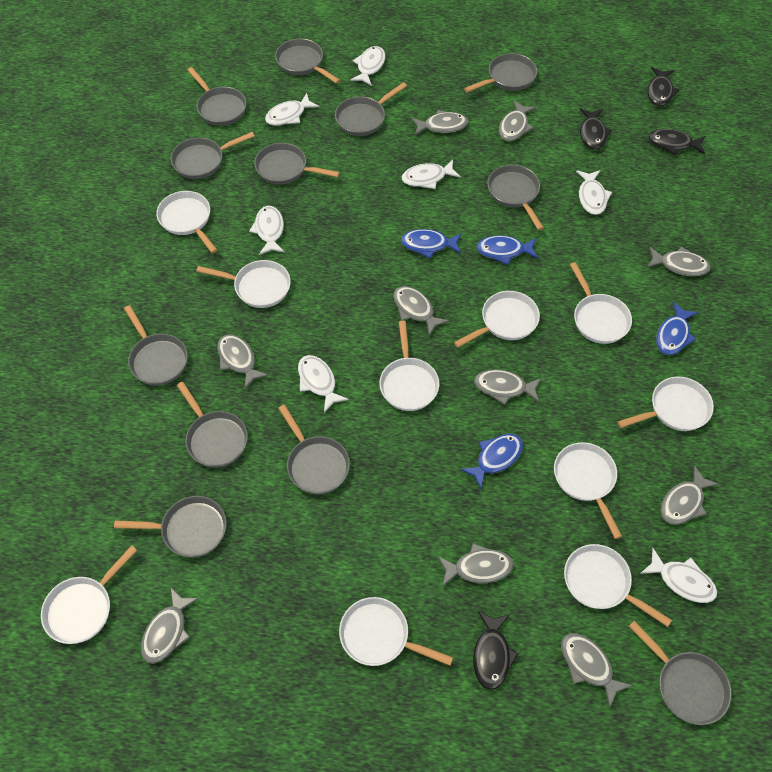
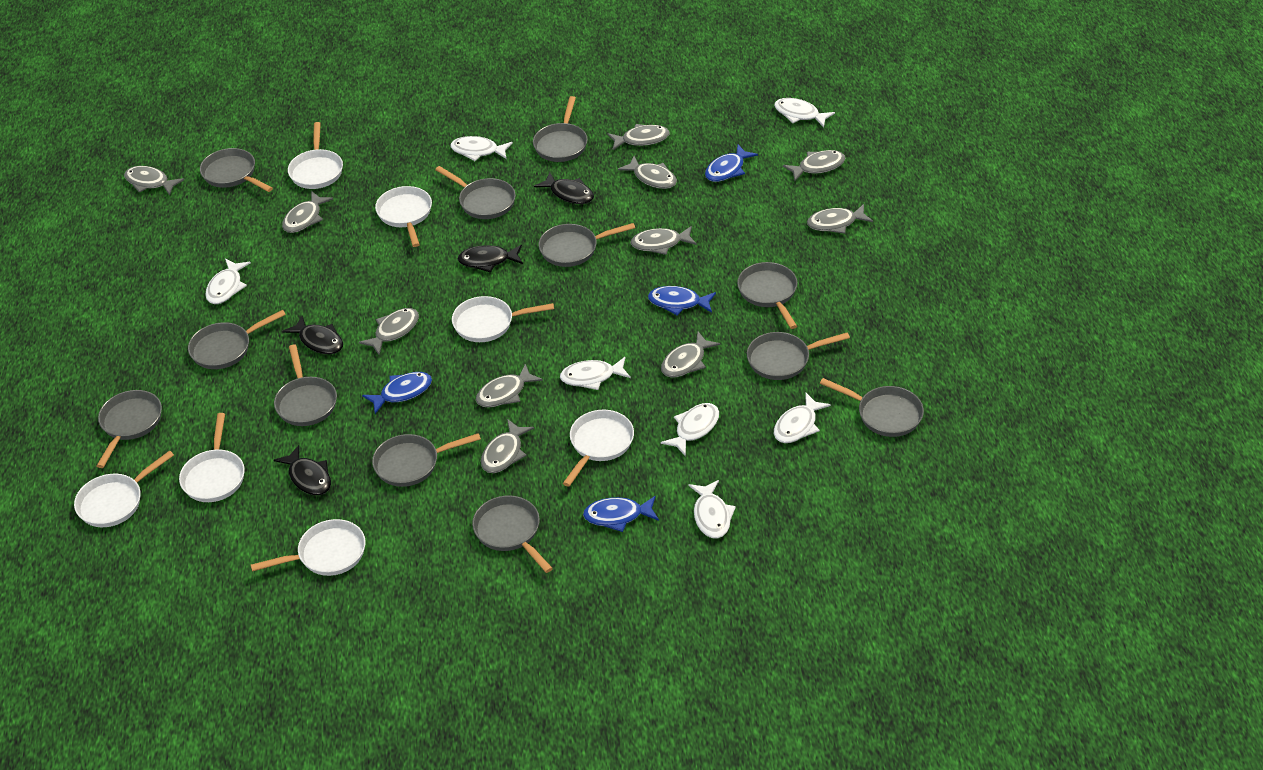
grey fish: 10 -> 11
white pan: 10 -> 7

